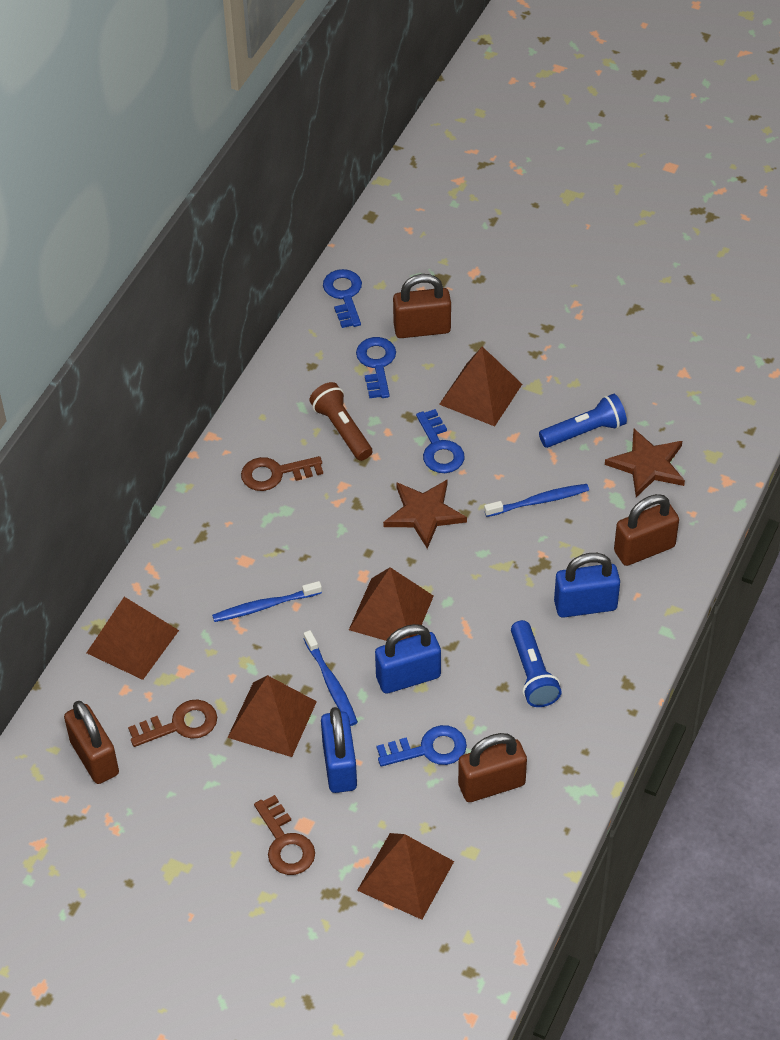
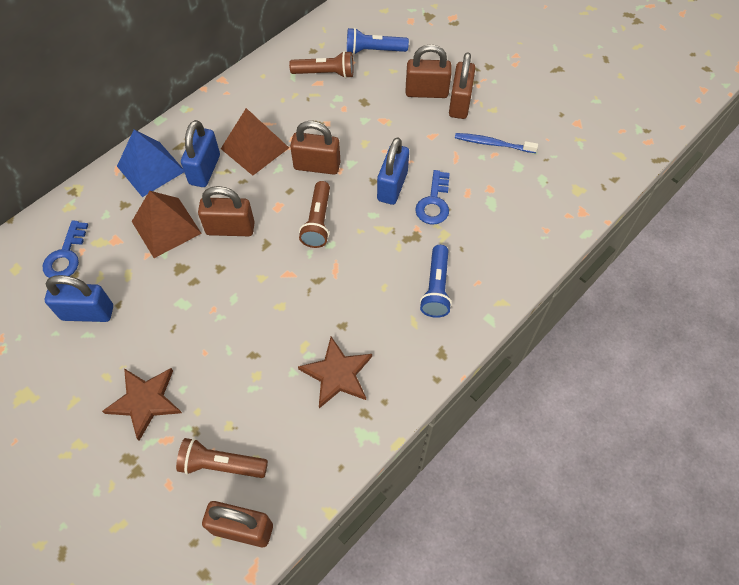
blue key: 4 -> 2
blue pyramid: 0 -> 1
blue toothbrush: 3 -> 1
brown flashlight: 1 -> 3
brown key: 3 -> 0
brown padlock: 4 -> 5
brown pyramid: 5 -> 2

